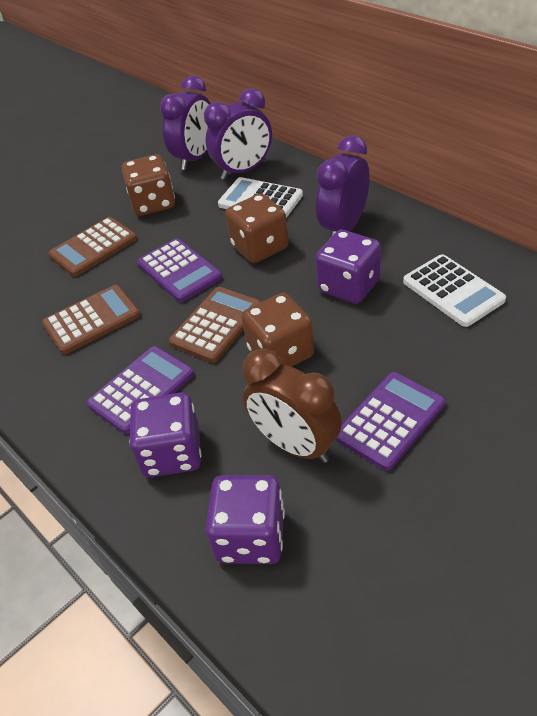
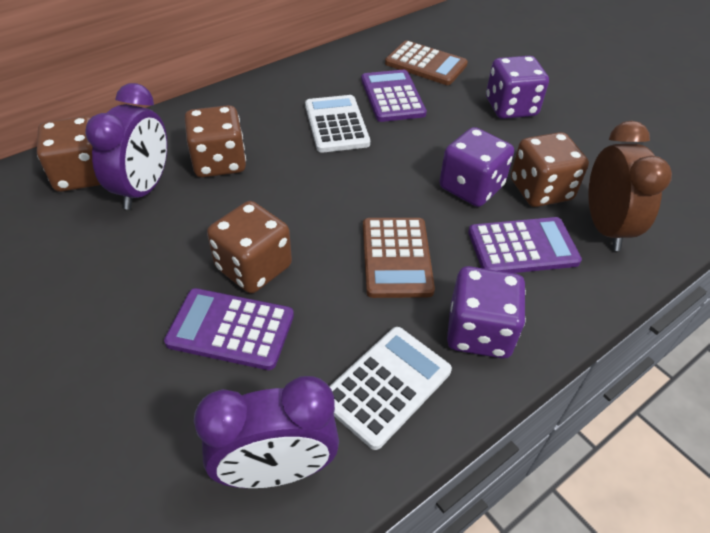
brown calculator: 3 -> 2
brown dice: 3 -> 4
purple clock: 3 -> 2

